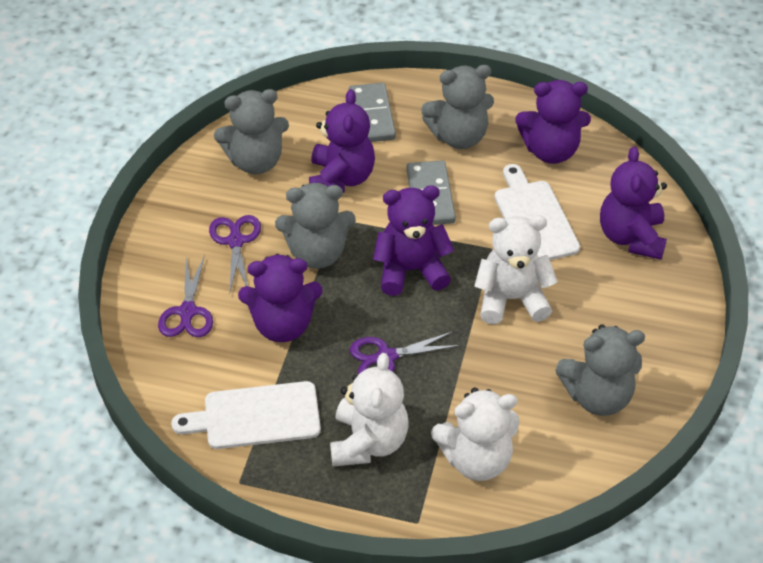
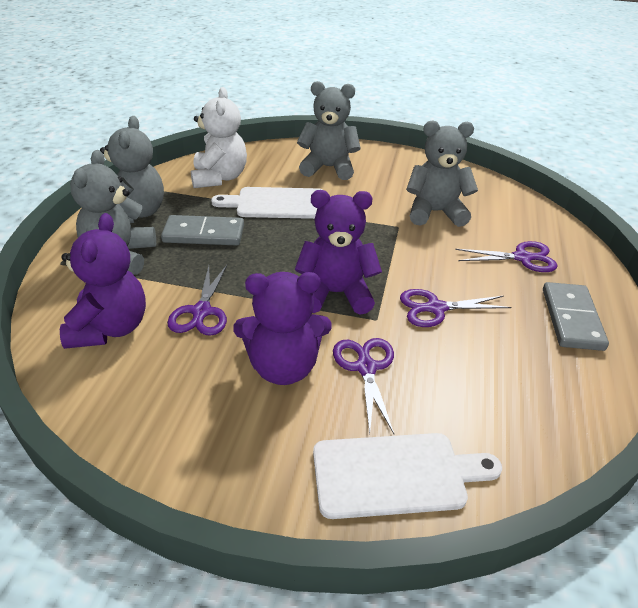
purple scissors: 3 -> 4
purple teddy bear: 5 -> 3
white teddy bear: 3 -> 1

